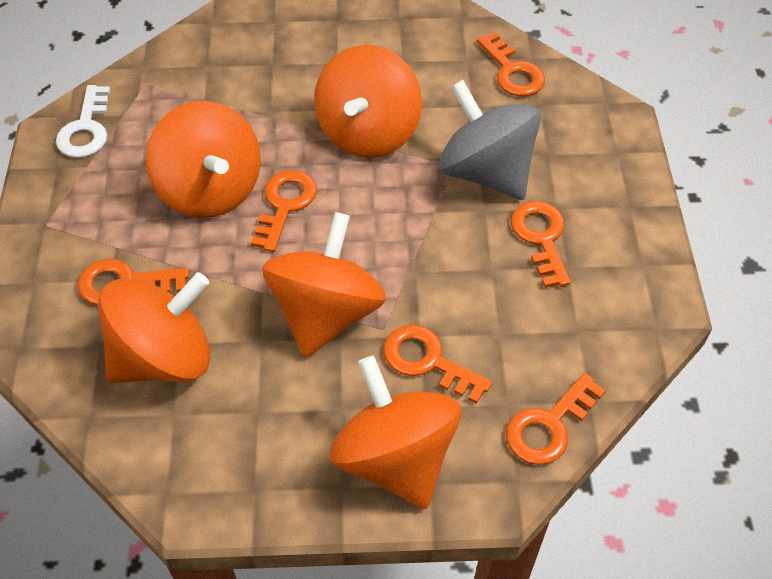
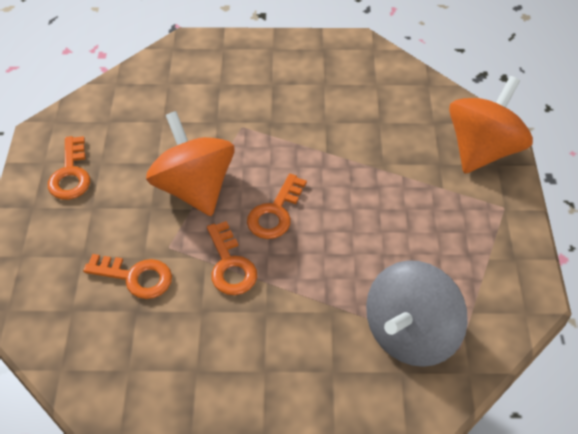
orange key: 6 -> 4
orange spinning top: 5 -> 2
white key: 1 -> 0

